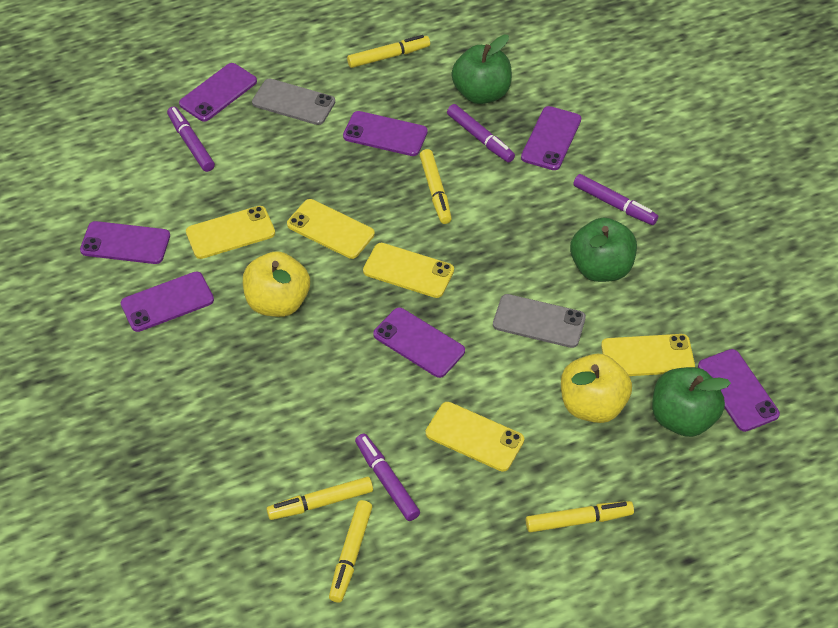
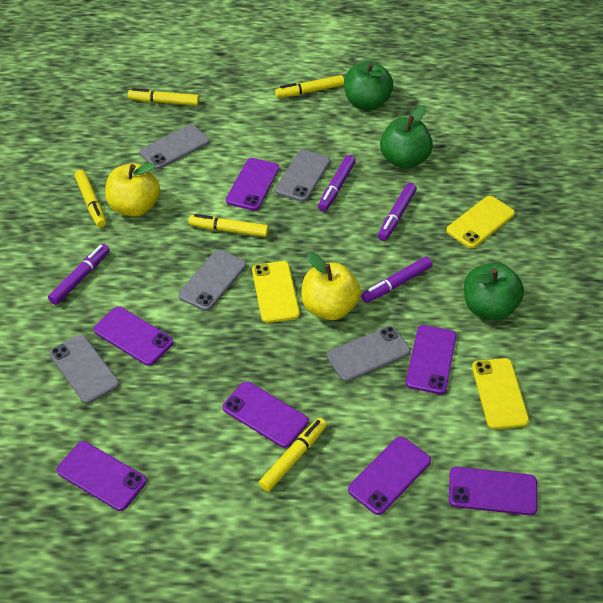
grey phone: 2 -> 5
yellow phone: 5 -> 3

